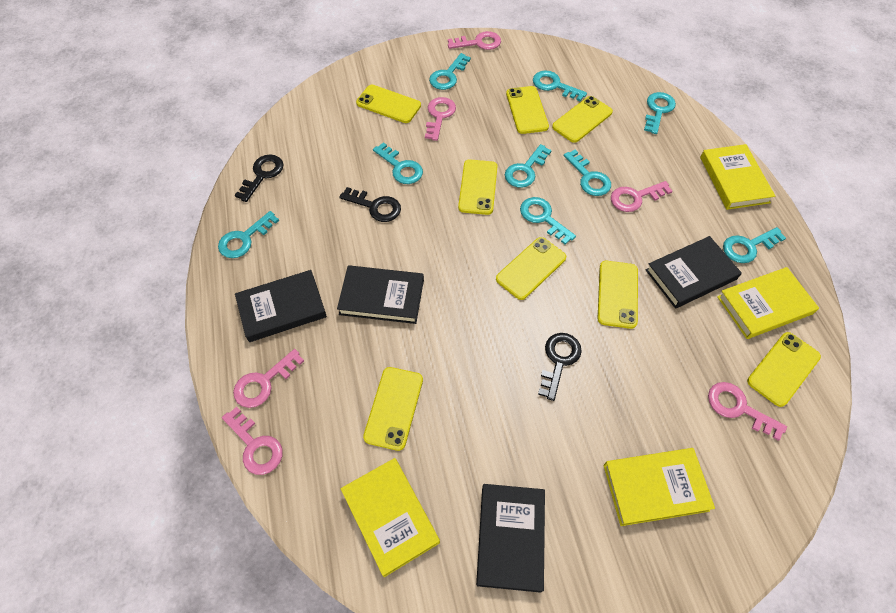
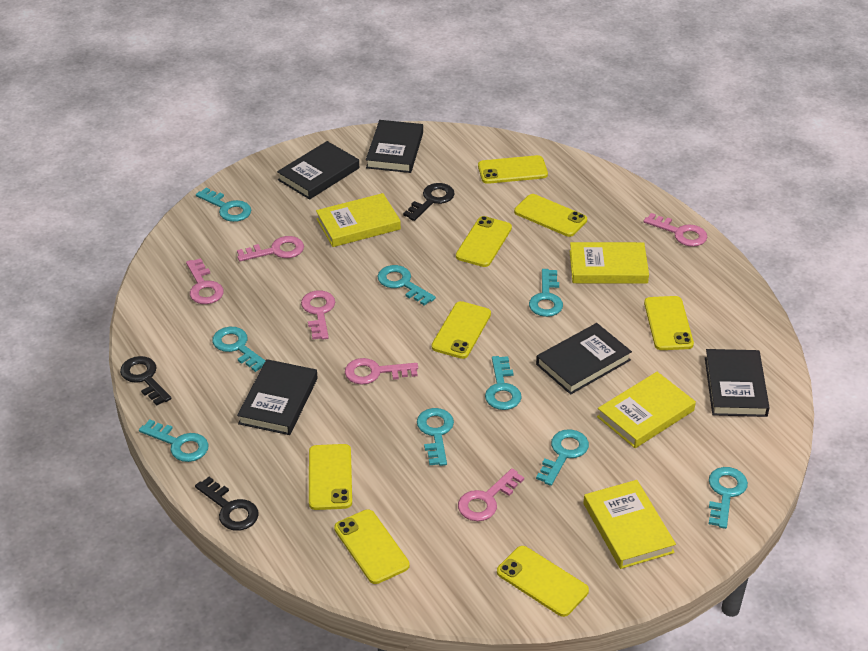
black book: 4 -> 5

